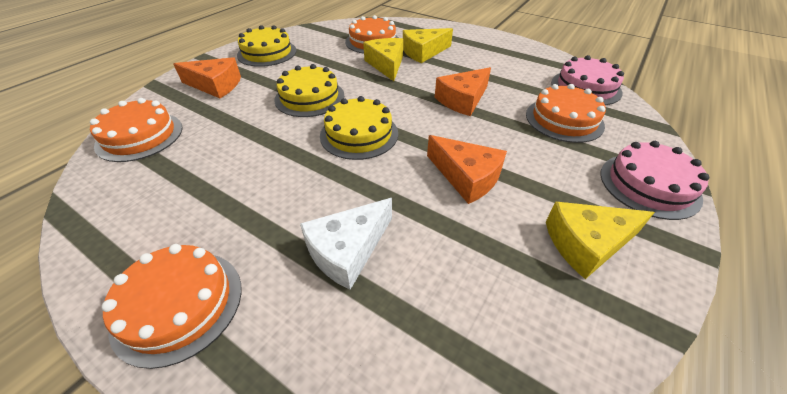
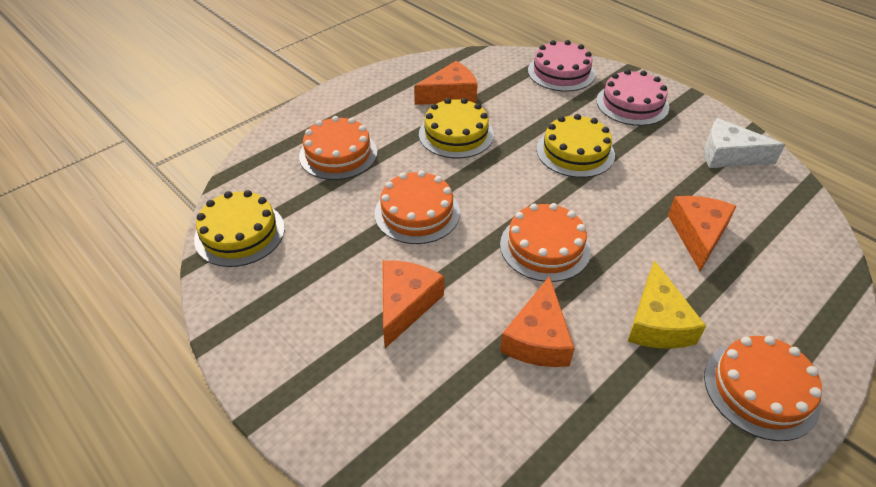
orange cheese: 3 -> 4
yellow cheese: 3 -> 1

